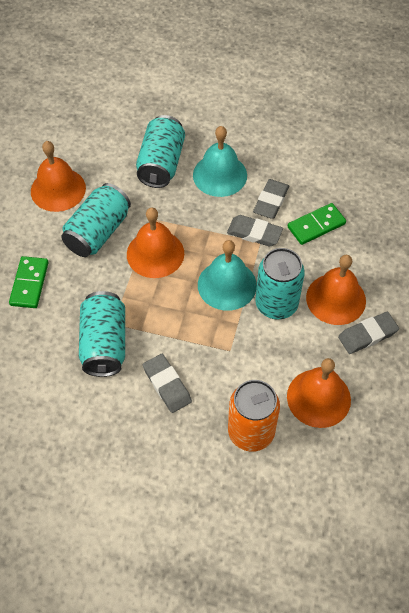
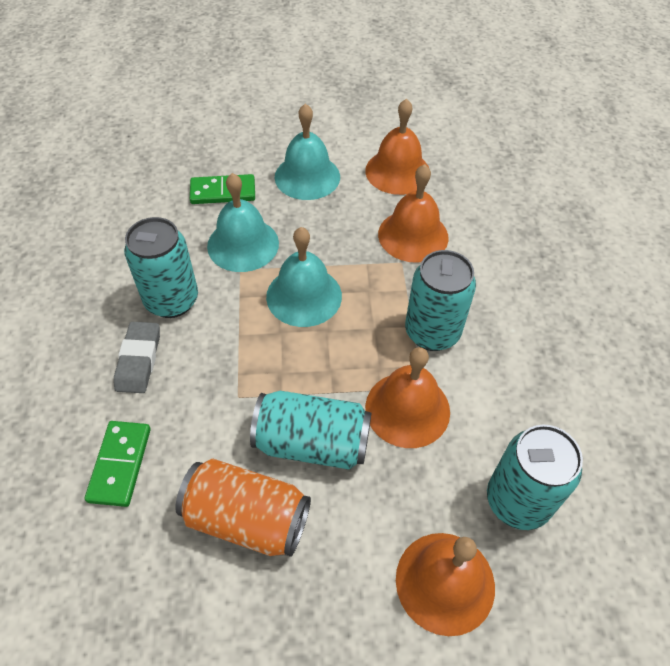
grey eraser: 4 -> 1
turquoise bell: 2 -> 3

